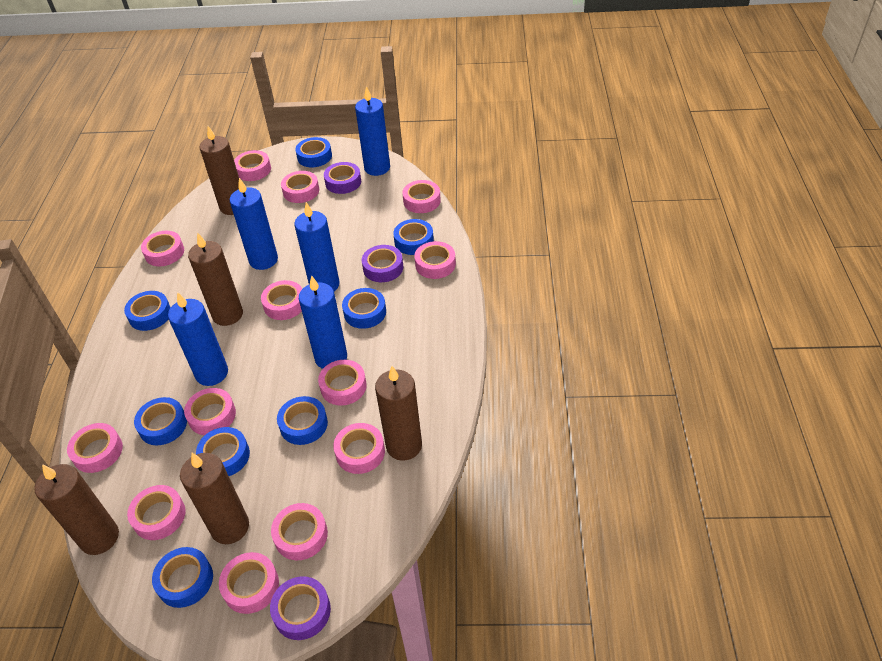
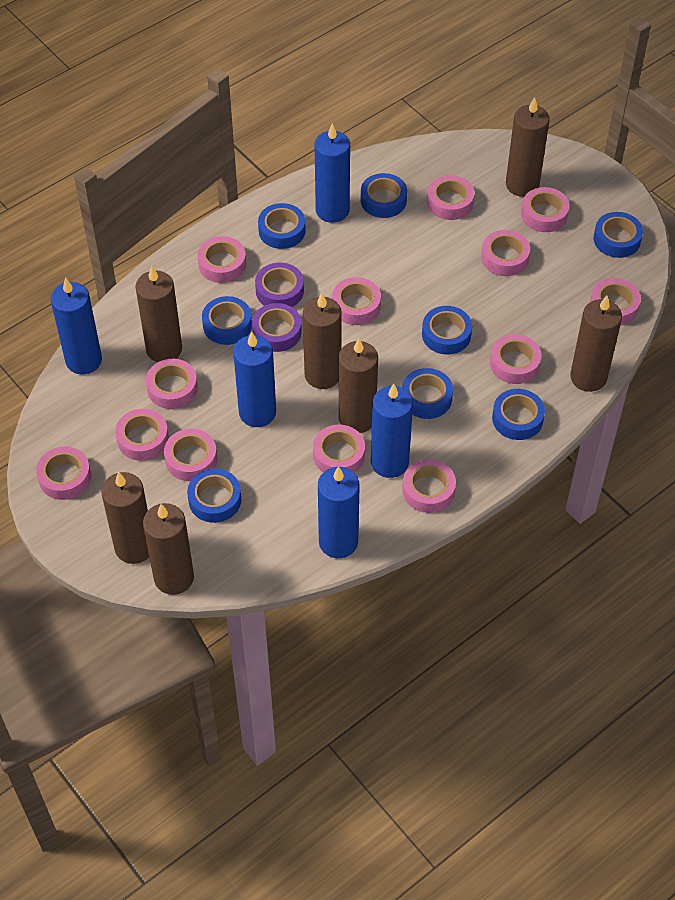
brown candle: 5 -> 7
purple tape: 3 -> 2

